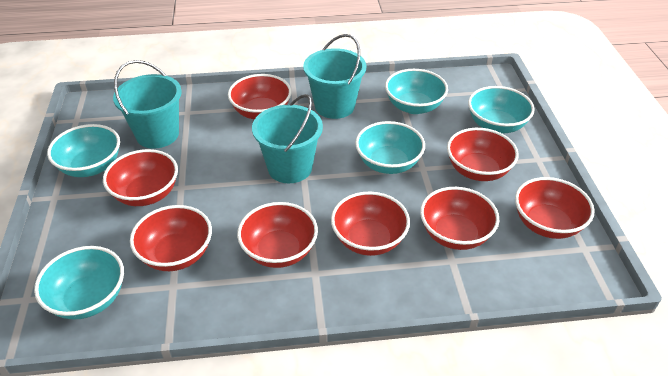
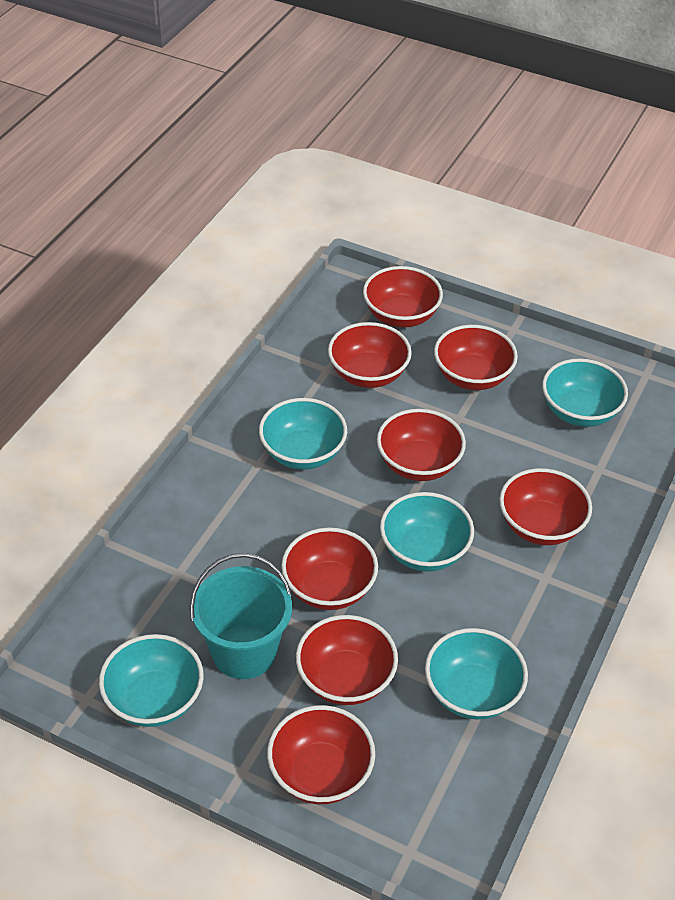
turquoise bucket: 3 -> 1

